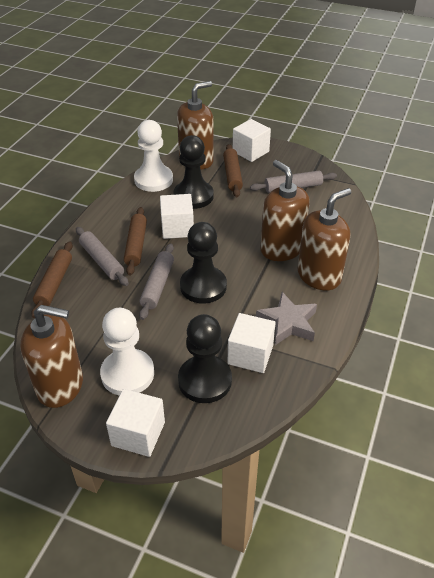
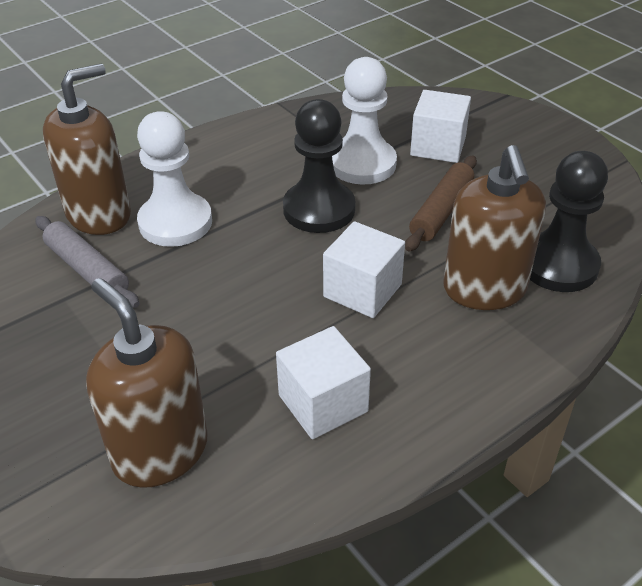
black pawn: 3 -> 2
brown rolling pin: 3 -> 1
brown soap dispenser: 4 -> 3
grey rolling pin: 3 -> 1
grey star: 1 -> 0
white cube: 4 -> 3

